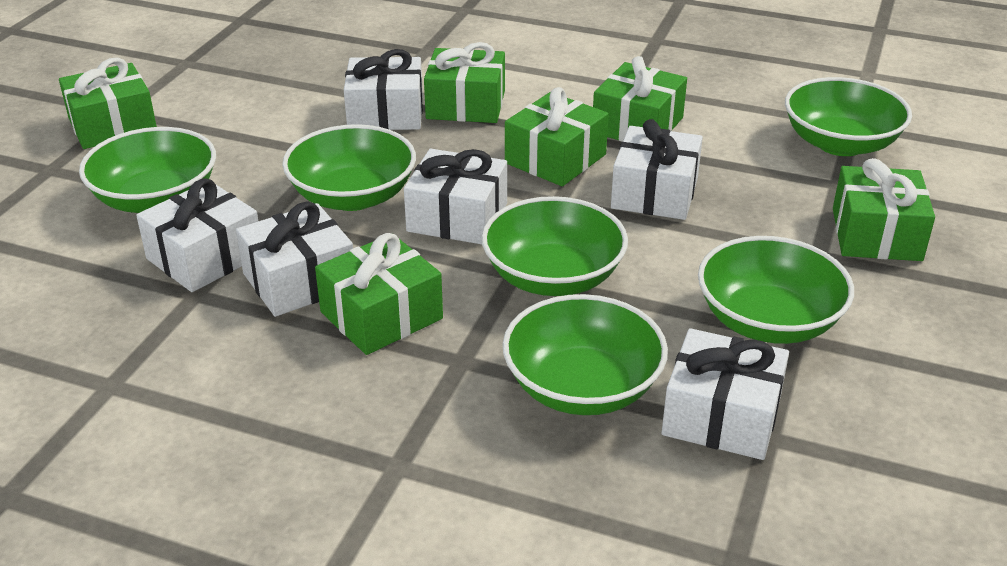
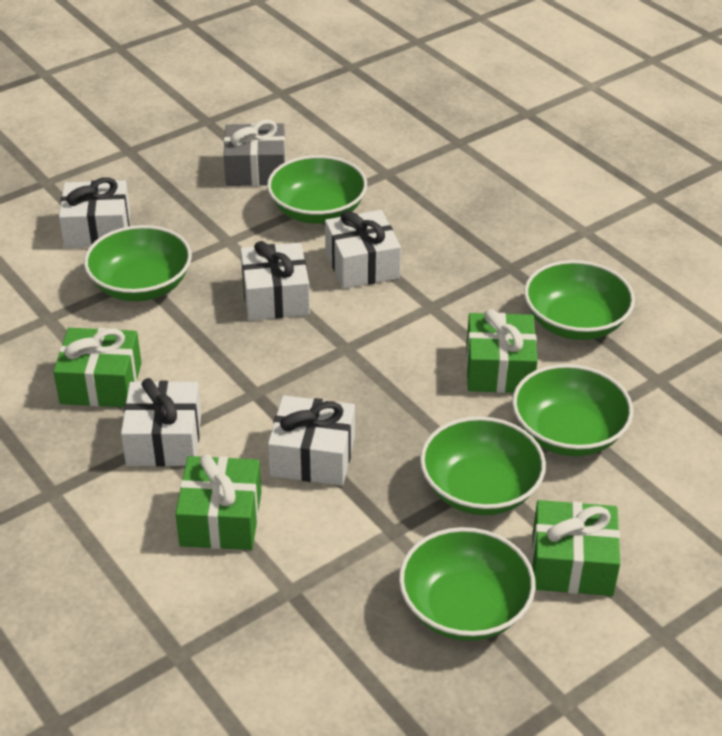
green gift: 6 -> 4
grey gift: 0 -> 1
white gift: 6 -> 5

